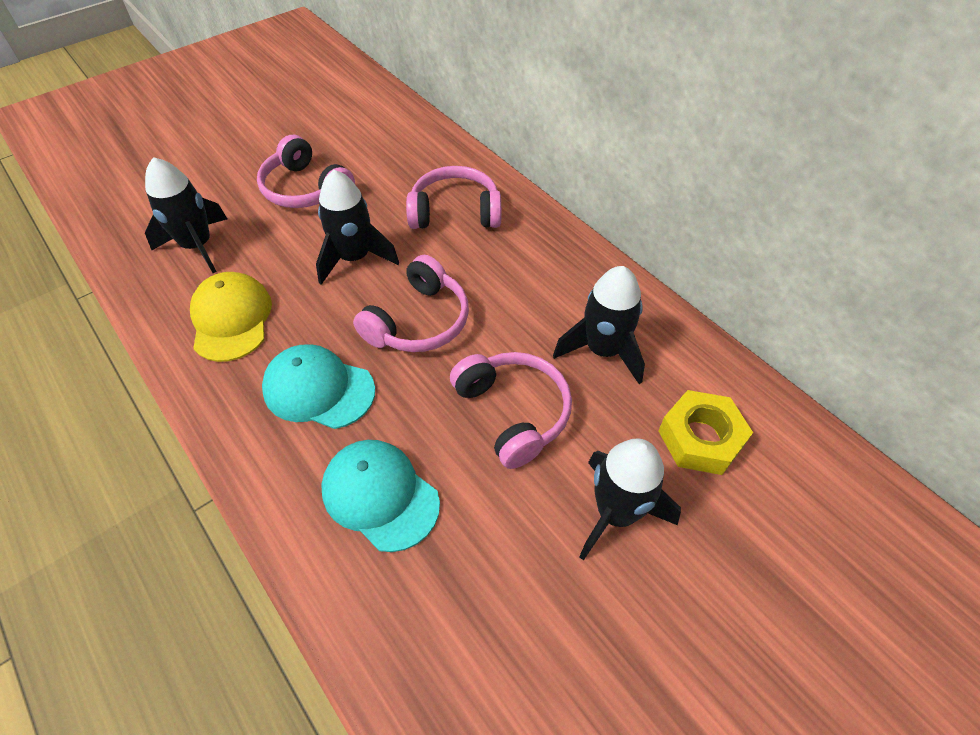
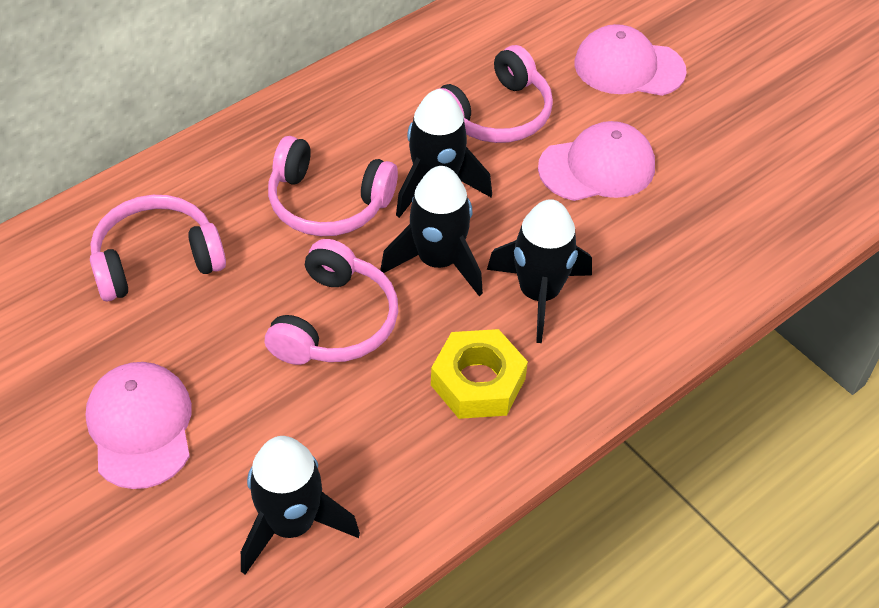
pink cap: 0 -> 3
turquoise cap: 2 -> 0
yellow cap: 1 -> 0

